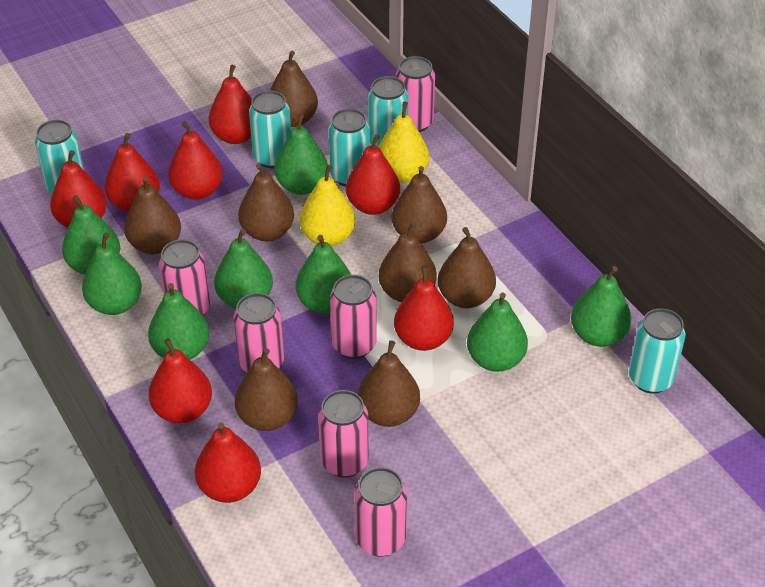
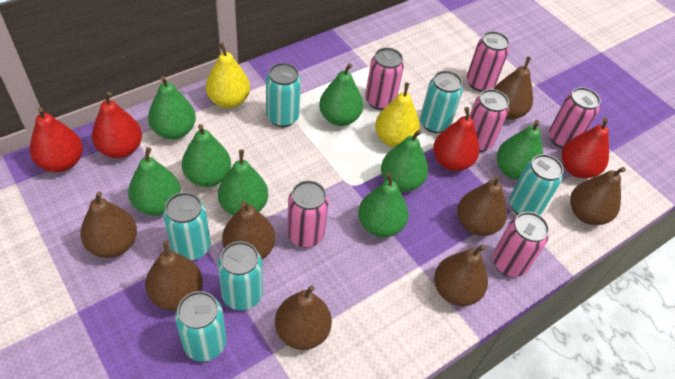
red pear: 8 -> 4
turquoise can: 5 -> 6

